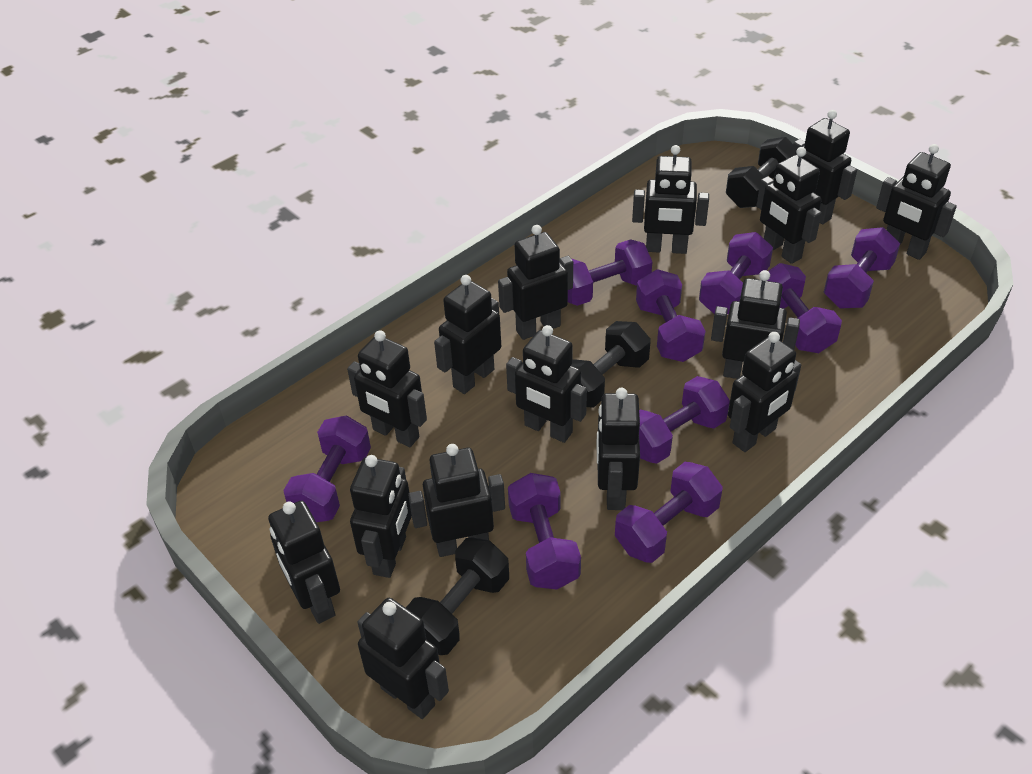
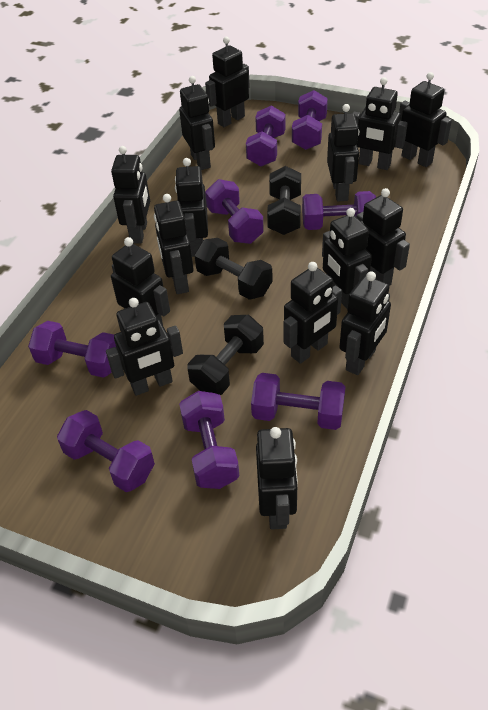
purple dumbbell: 9 -> 8

